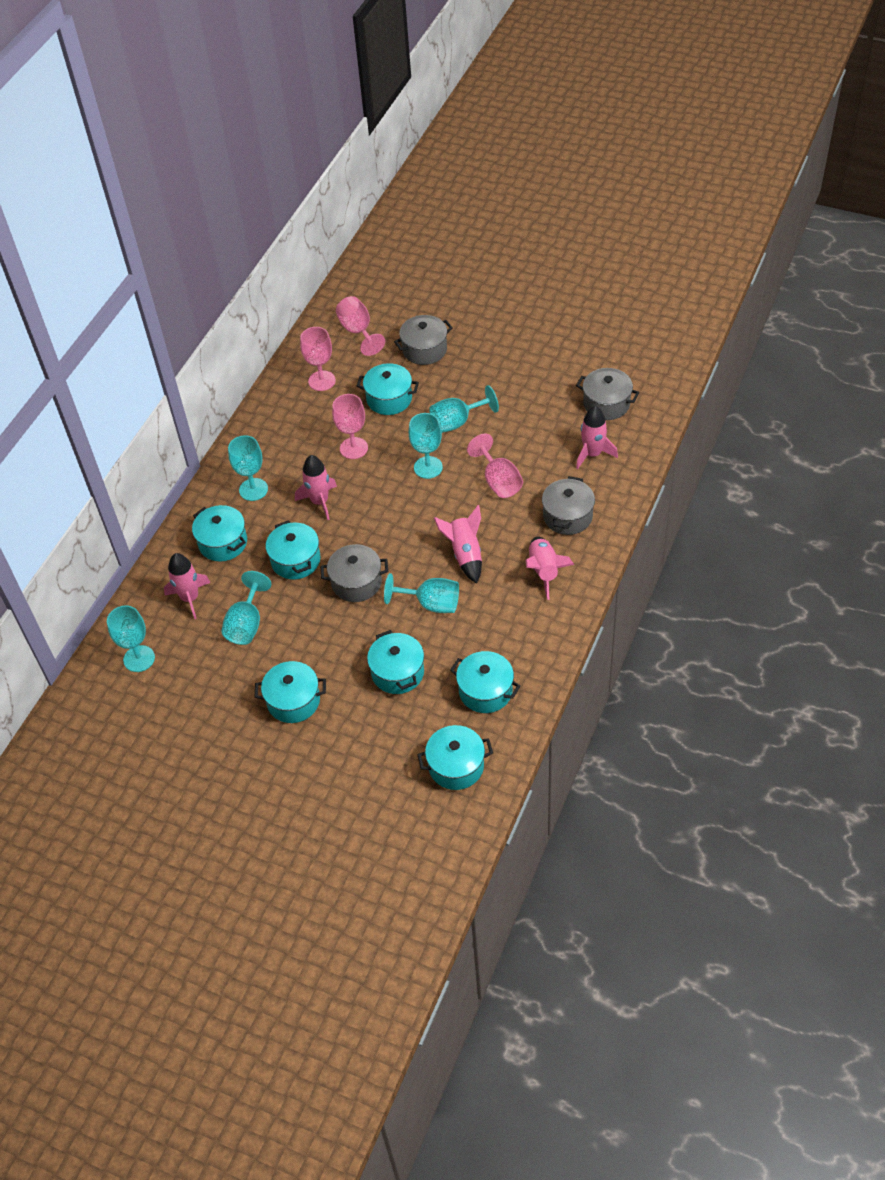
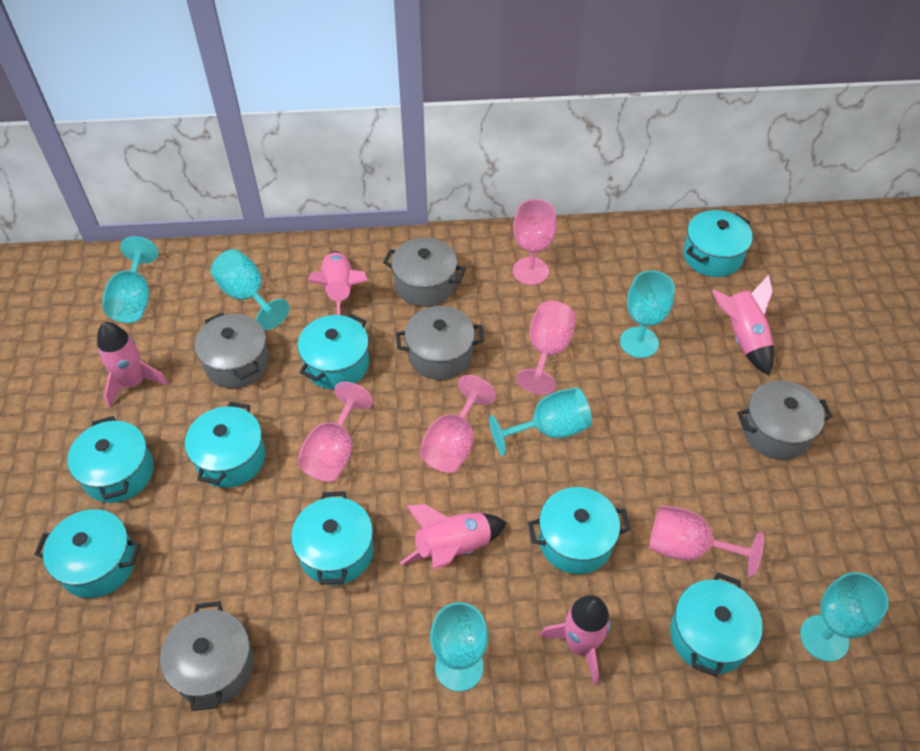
grey pot: 4 -> 5
pink goblet: 4 -> 5
turquoise pot: 7 -> 8

